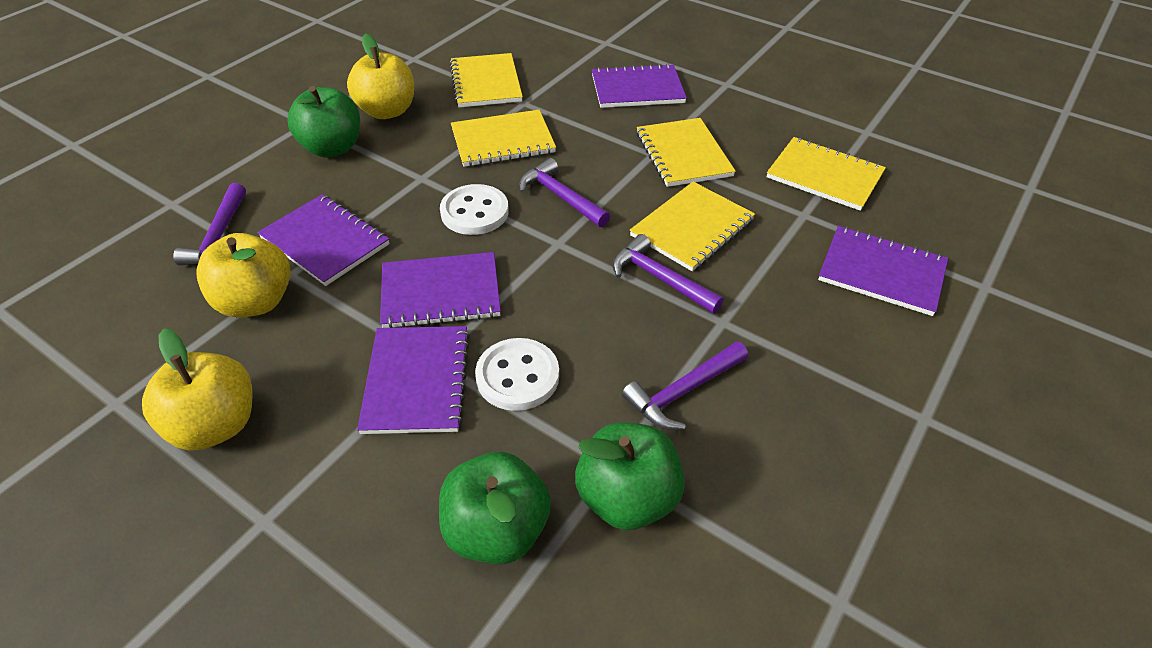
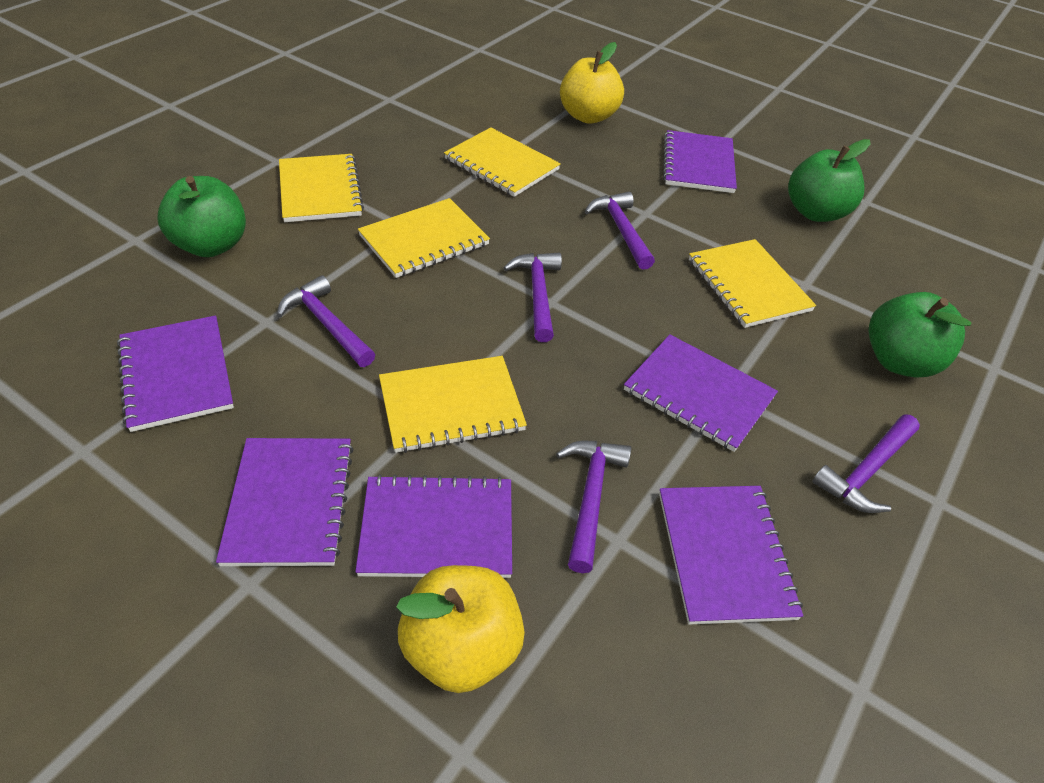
purple hammer: 4 -> 5
purple notebook: 5 -> 6
white button: 2 -> 0
yellow apple: 3 -> 2

